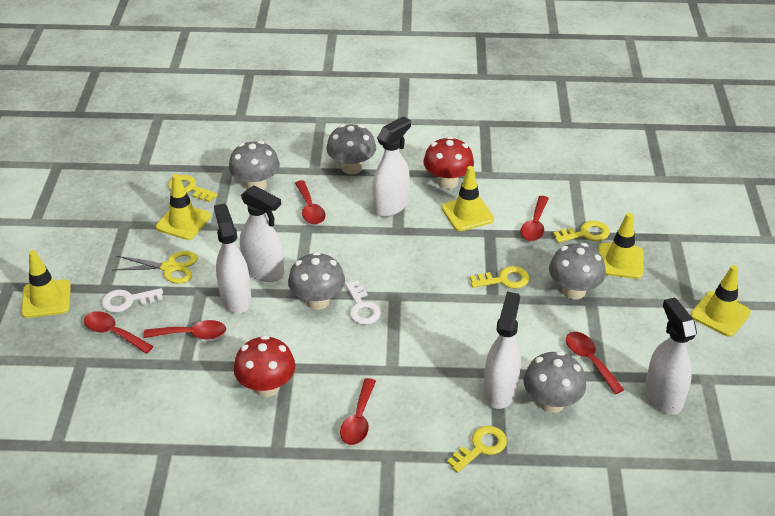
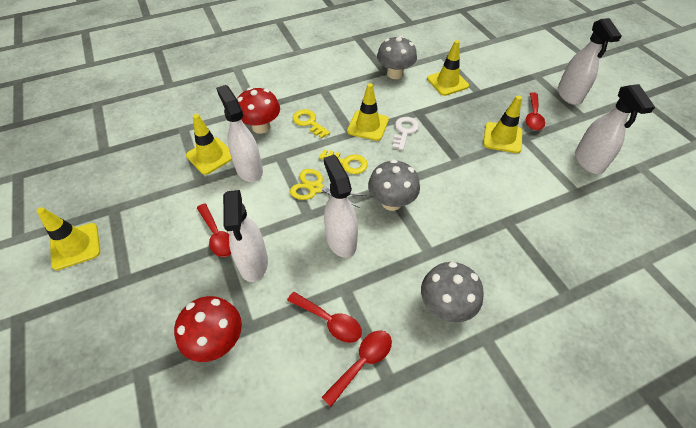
grey mushroom: 5 -> 3
red spoon: 6 -> 4
white key: 2 -> 1
yellow key: 4 -> 2

